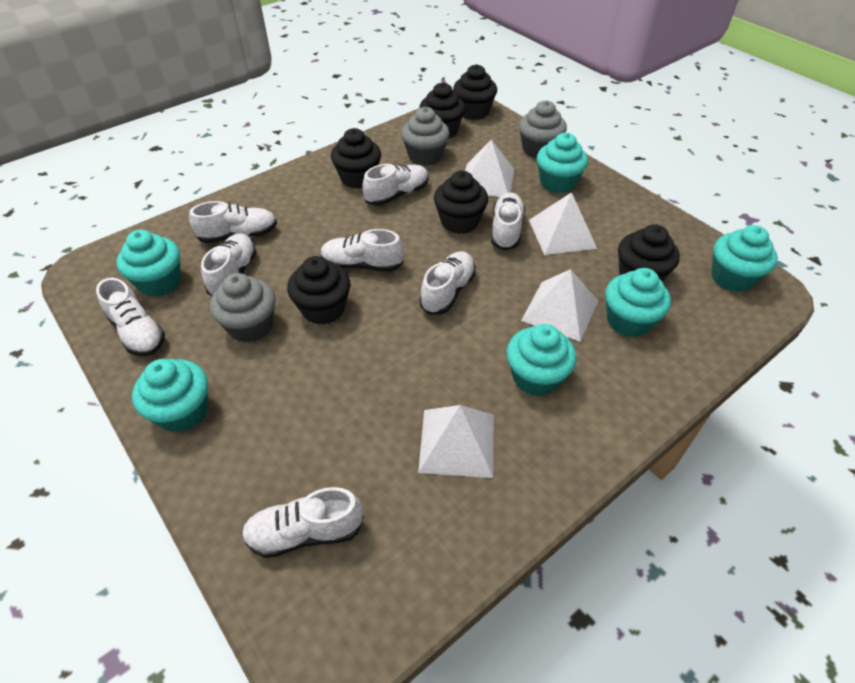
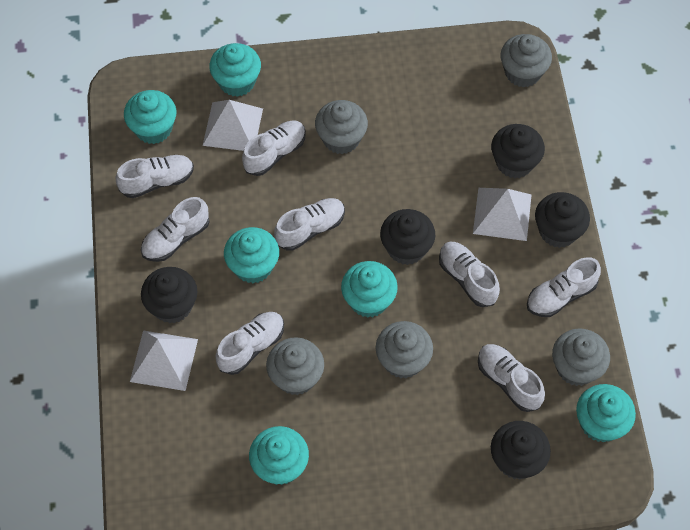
black cupcake: 6 -> 5
grey cupcake: 3 -> 5
white pyramid: 4 -> 3

